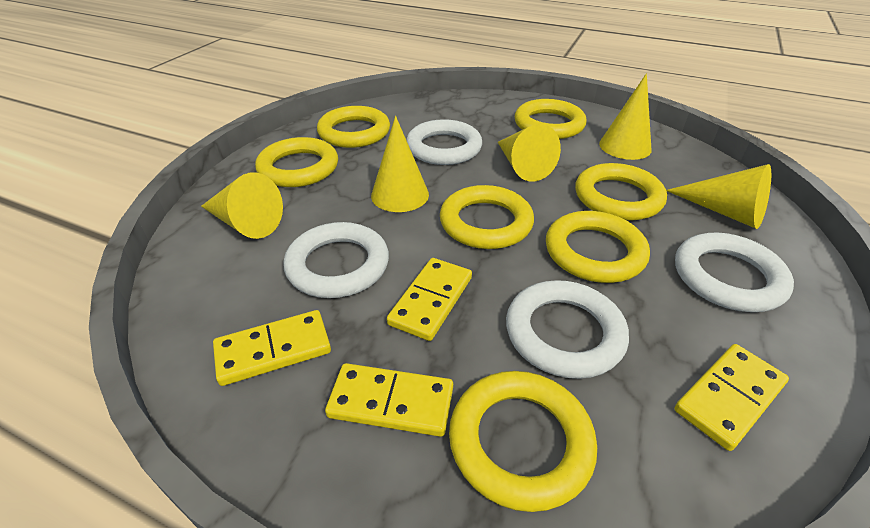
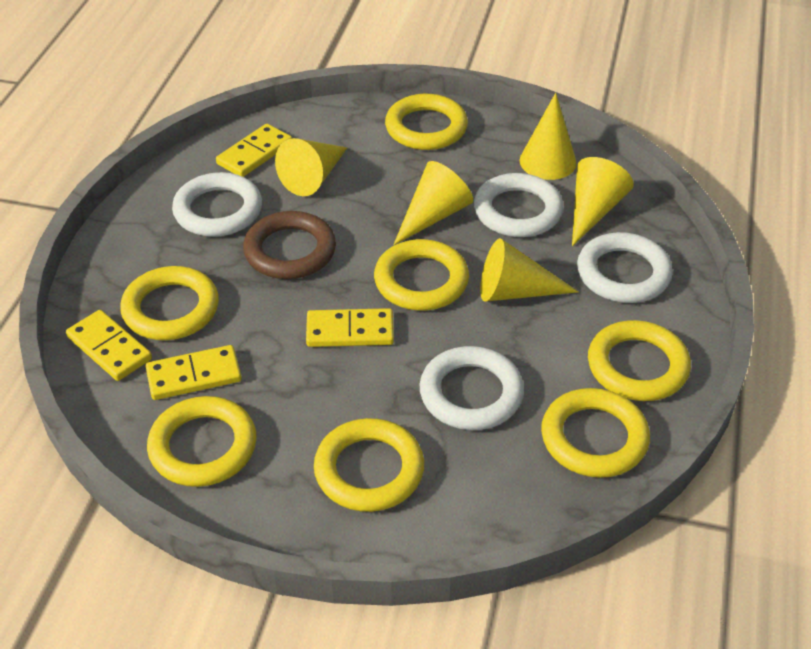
brown ring: 0 -> 1

